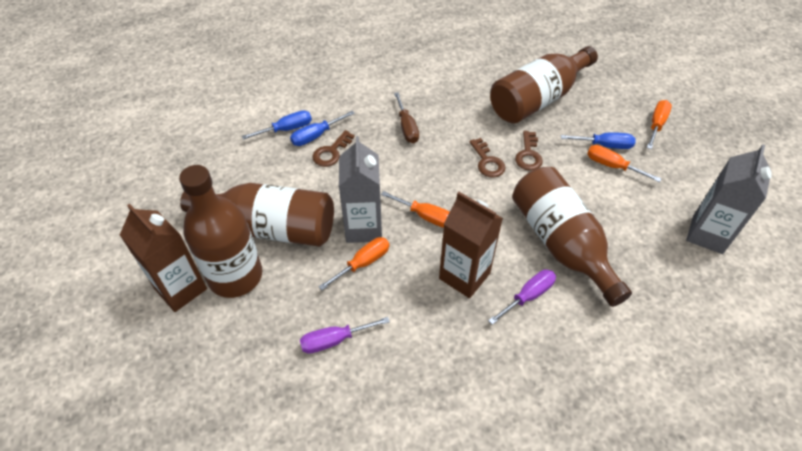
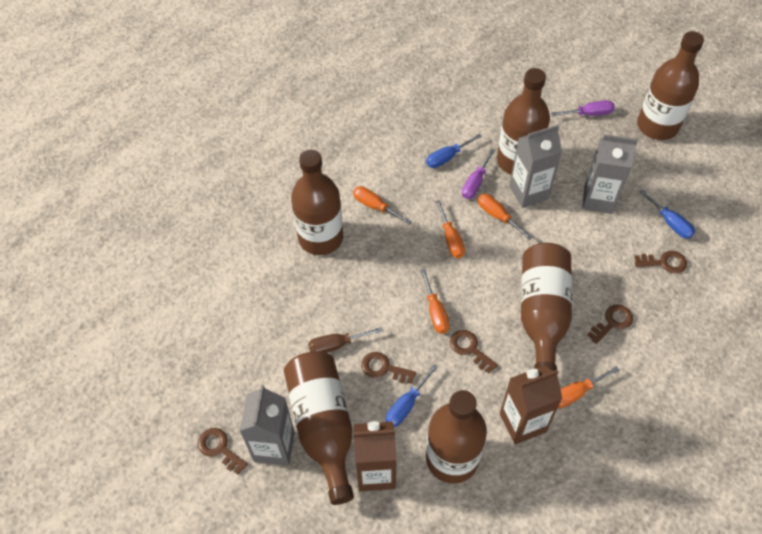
brown bottle: 4 -> 6
brown key: 3 -> 5
grey carton: 2 -> 3
orange screwdriver: 4 -> 5

